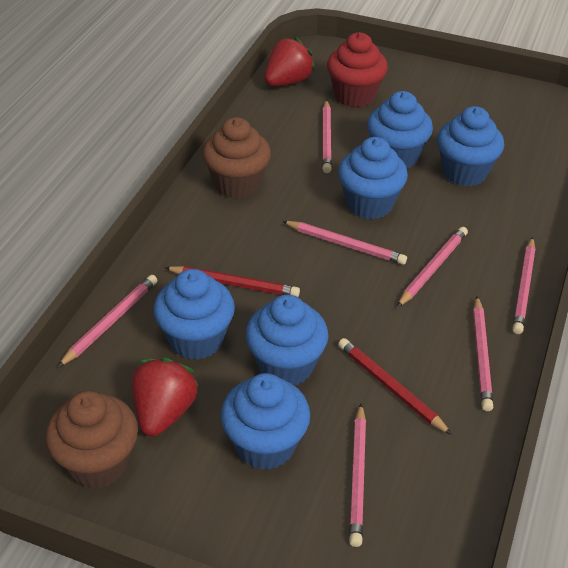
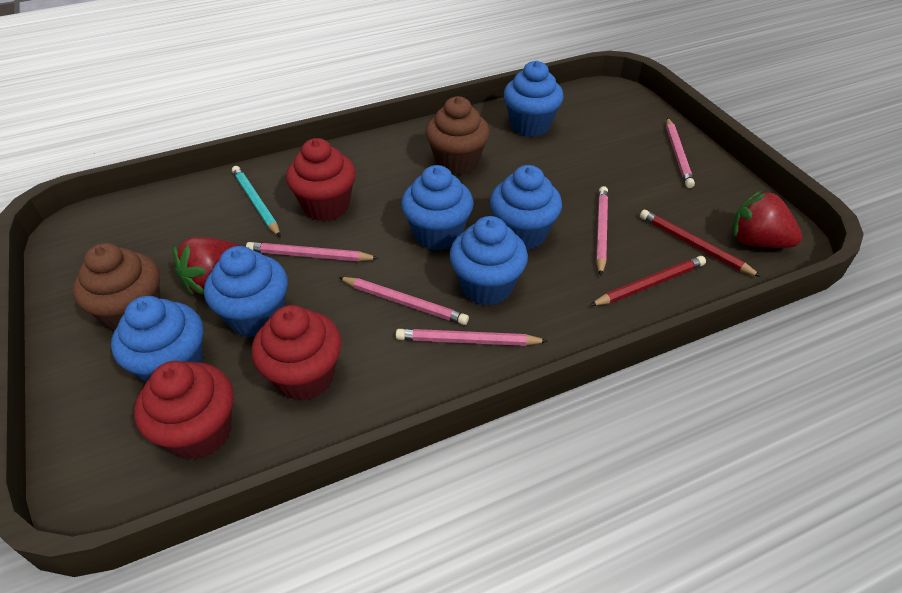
pink pencil: 7 -> 5
red cupcake: 1 -> 3
turquoise pencil: 0 -> 1

